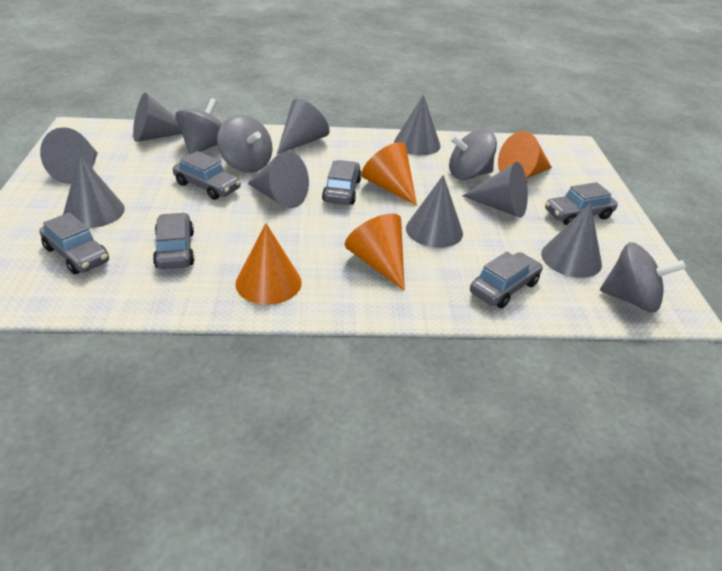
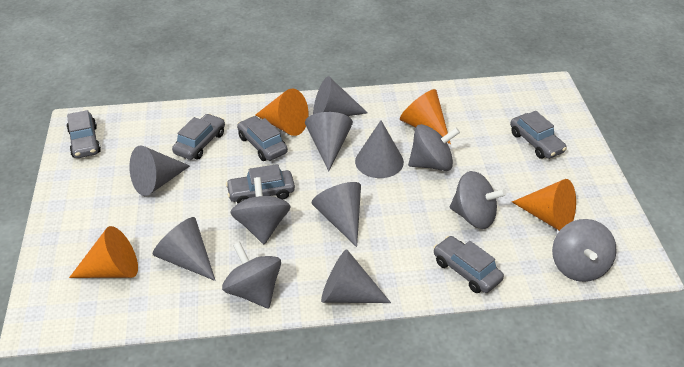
grey cone: 9 -> 7
grey spinning top: 4 -> 5

